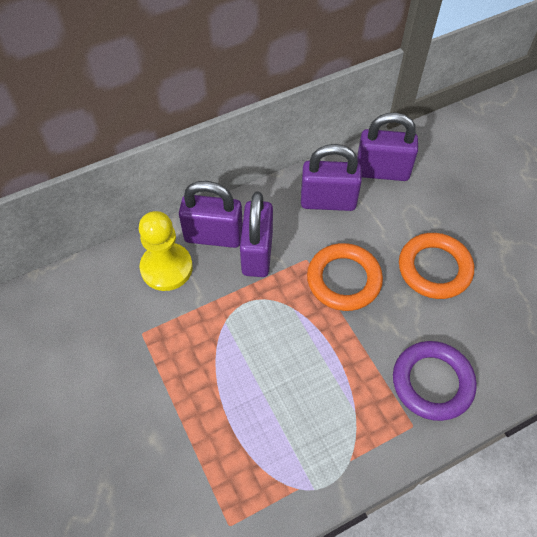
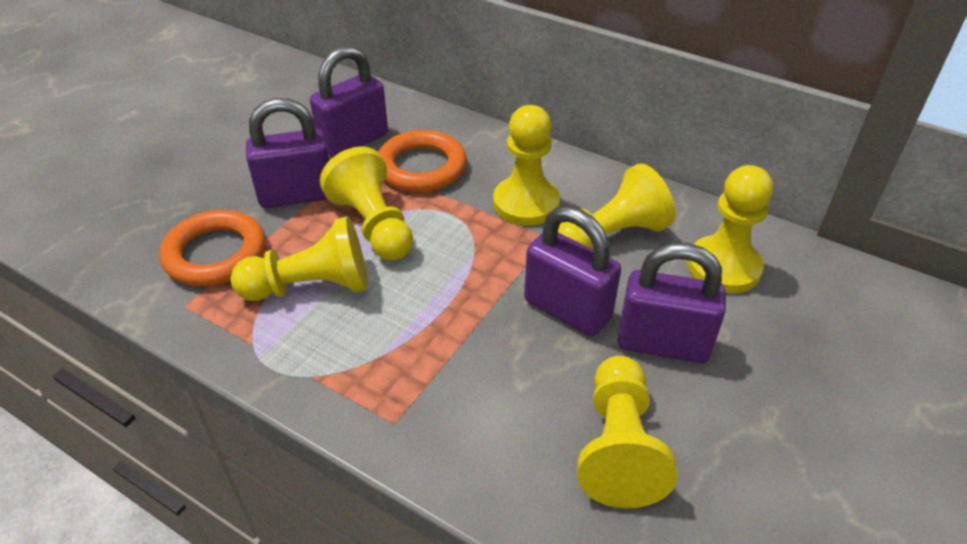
purple ring: 1 -> 0
yellow pawn: 1 -> 6

